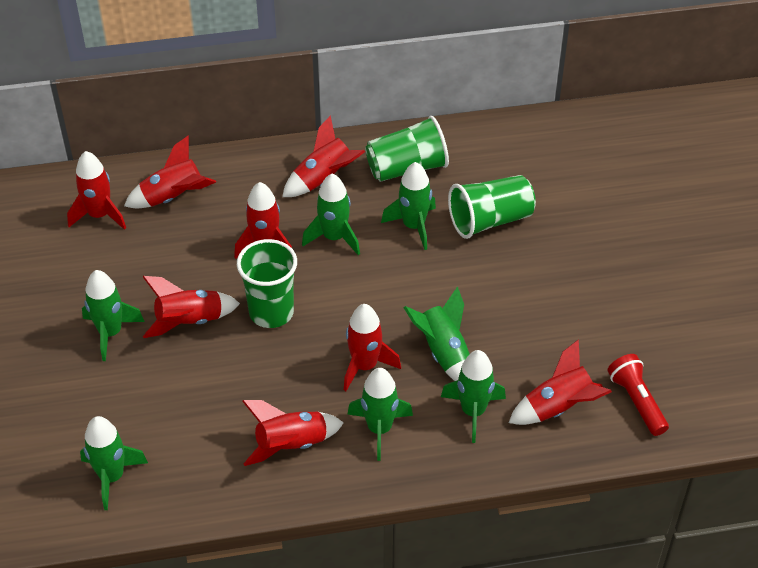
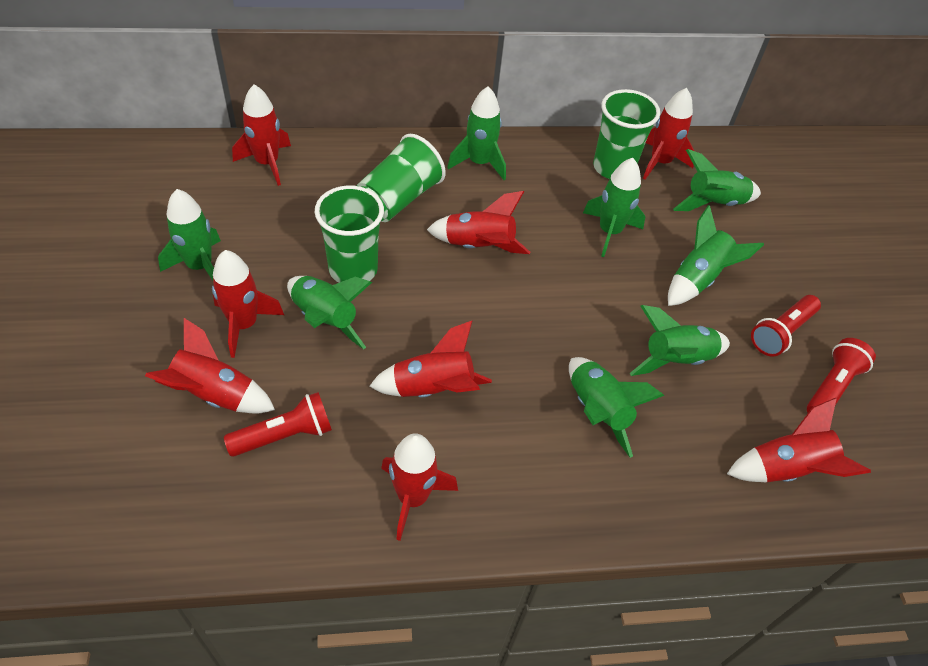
green rocket: 7 -> 8
red flashlight: 1 -> 3

